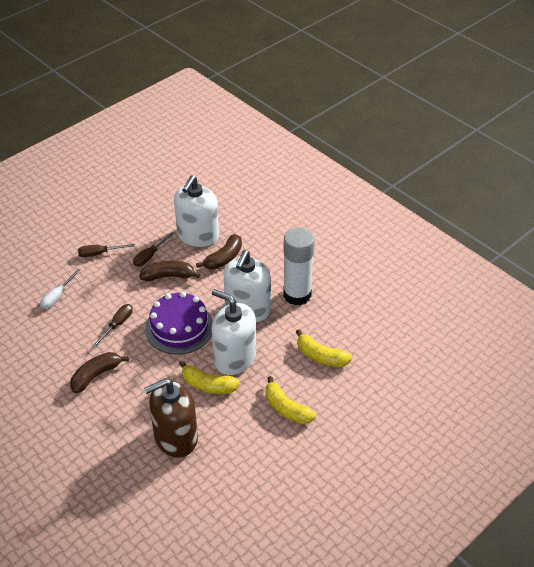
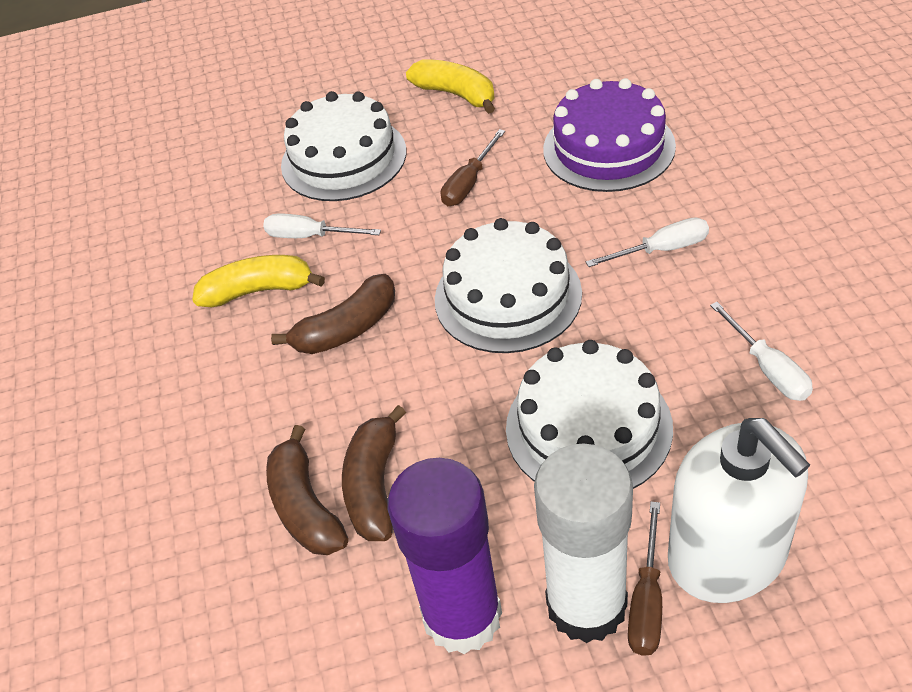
brown screwdriver: 3 -> 2
brown soap dispenser: 1 -> 0
purple glue stick: 0 -> 1
white cake: 0 -> 3
white screwdriver: 1 -> 3
white soap dispenser: 3 -> 1
yellow banana: 3 -> 2

